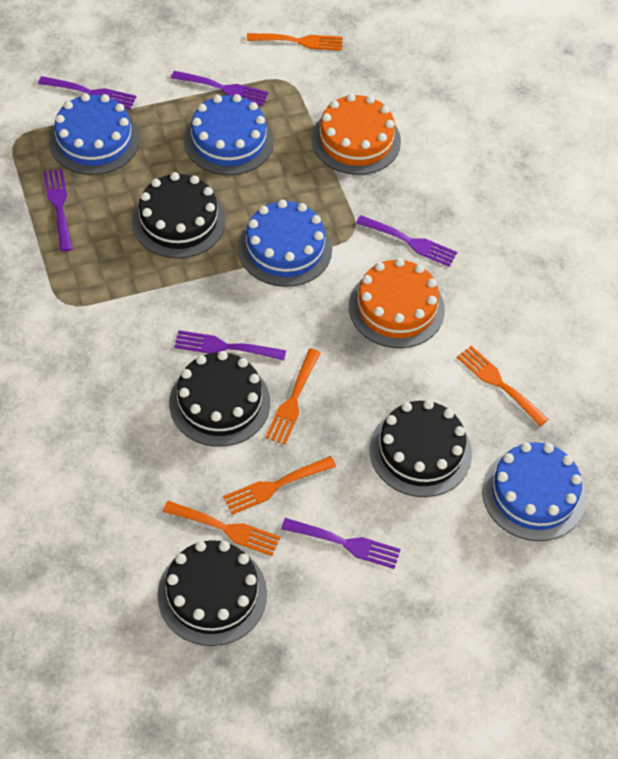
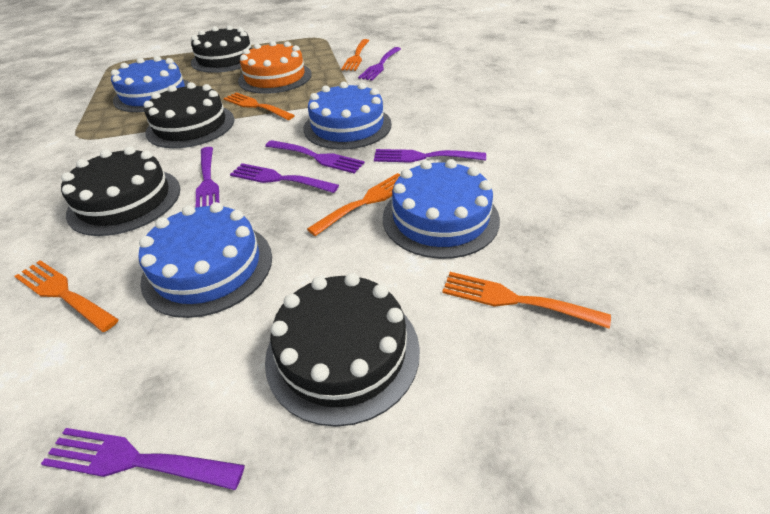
orange cake: 2 -> 1

